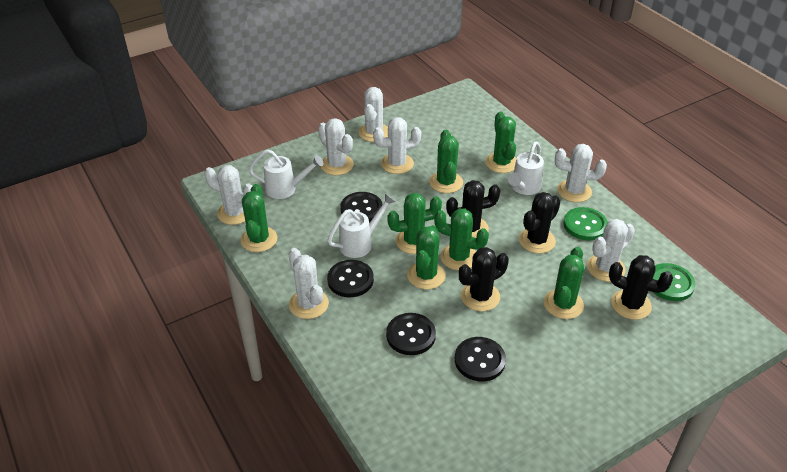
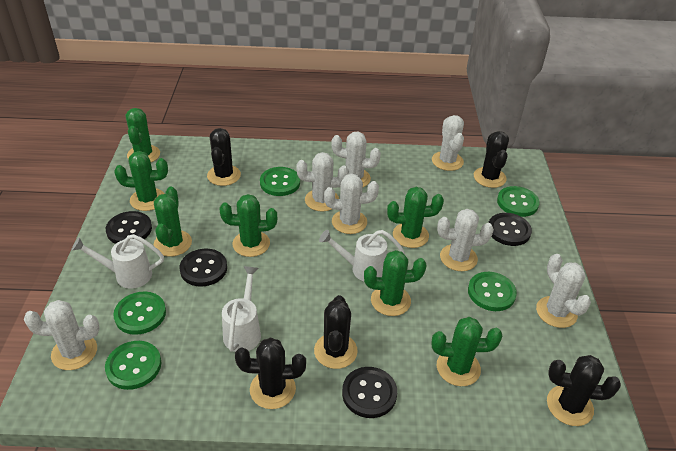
black cactus: 4 -> 5
green button: 2 -> 5

